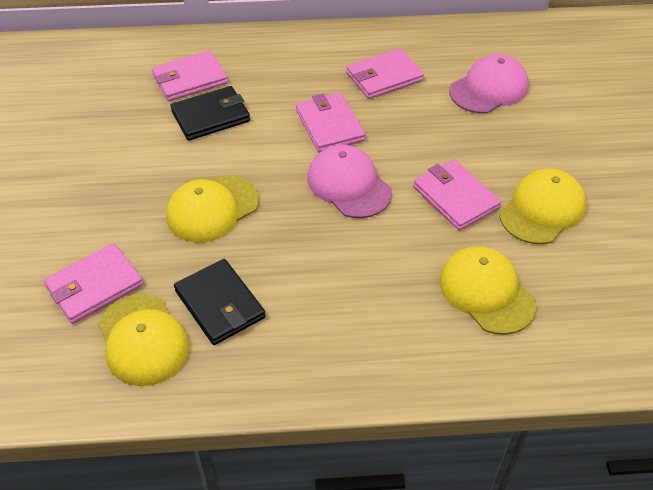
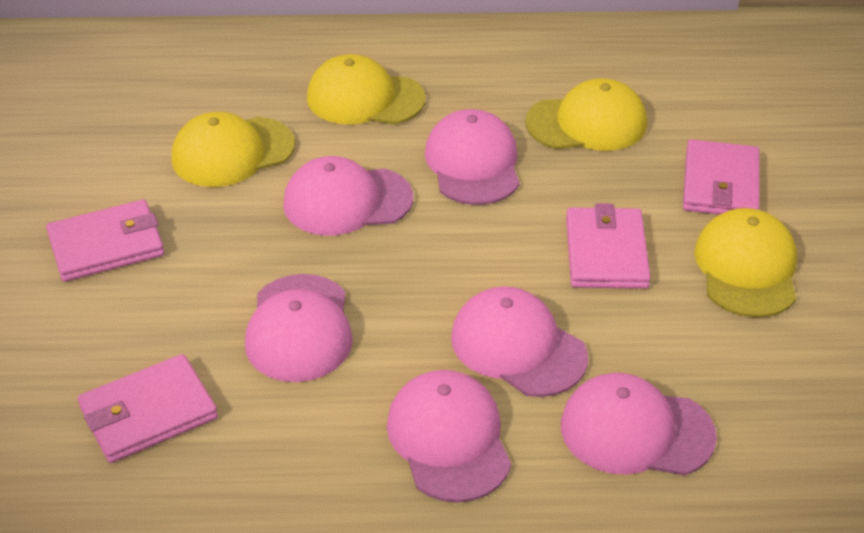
black wallet: 2 -> 0
pink cap: 2 -> 6
pink wallet: 5 -> 4

